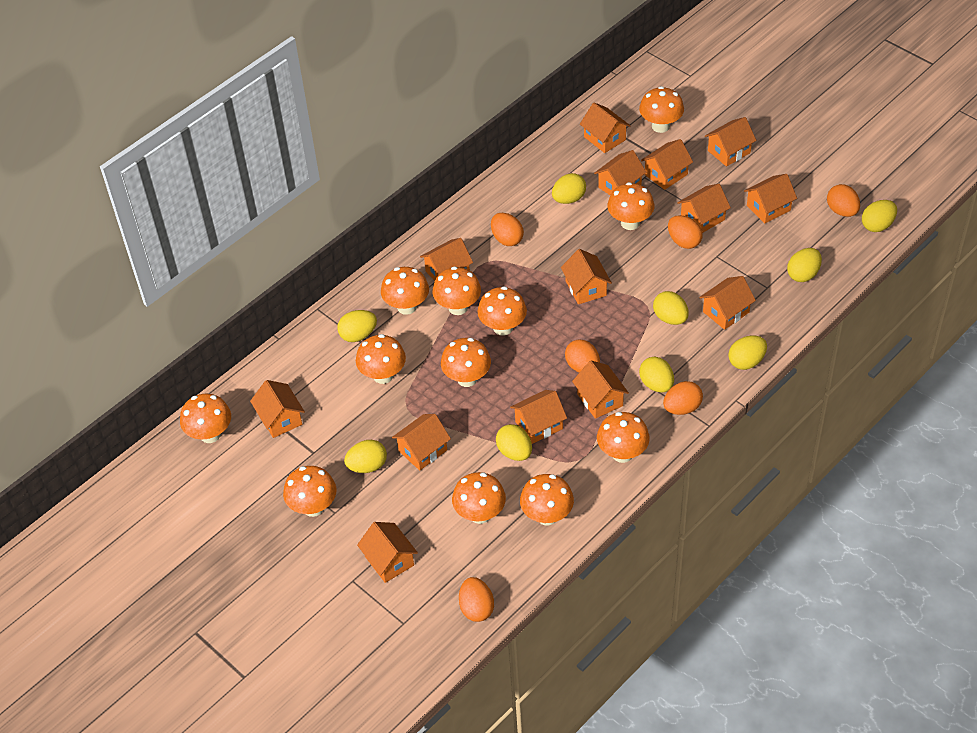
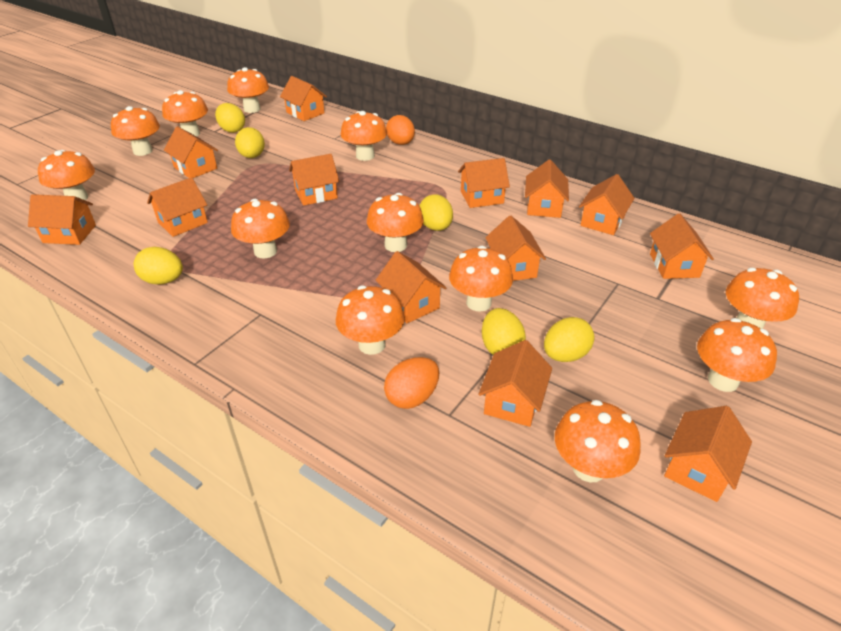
orange egg: 6 -> 2
orange house: 14 -> 13
yellow egg: 9 -> 6

